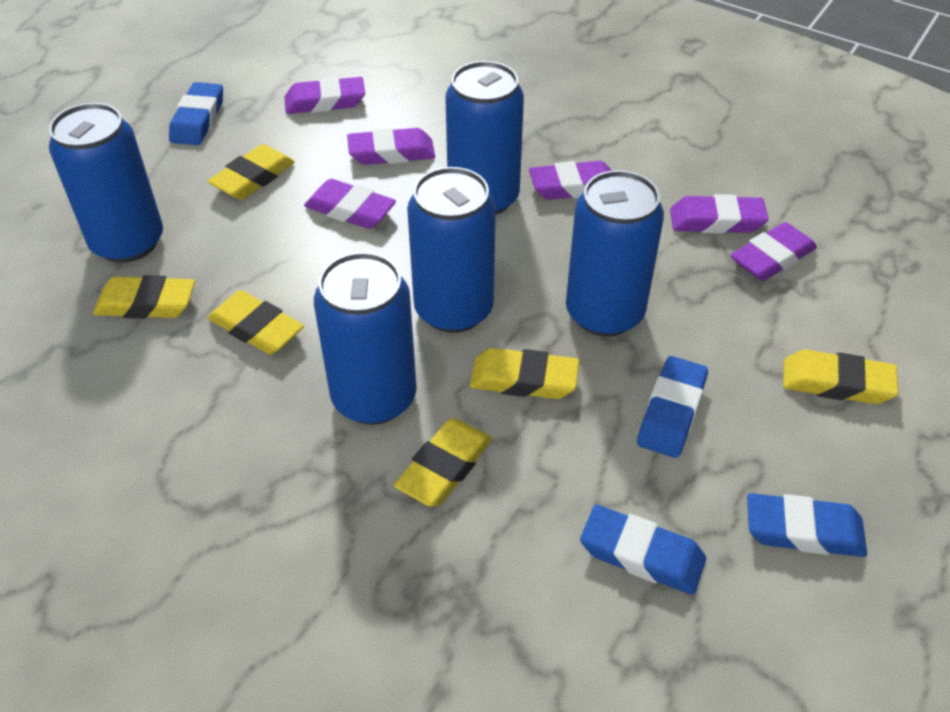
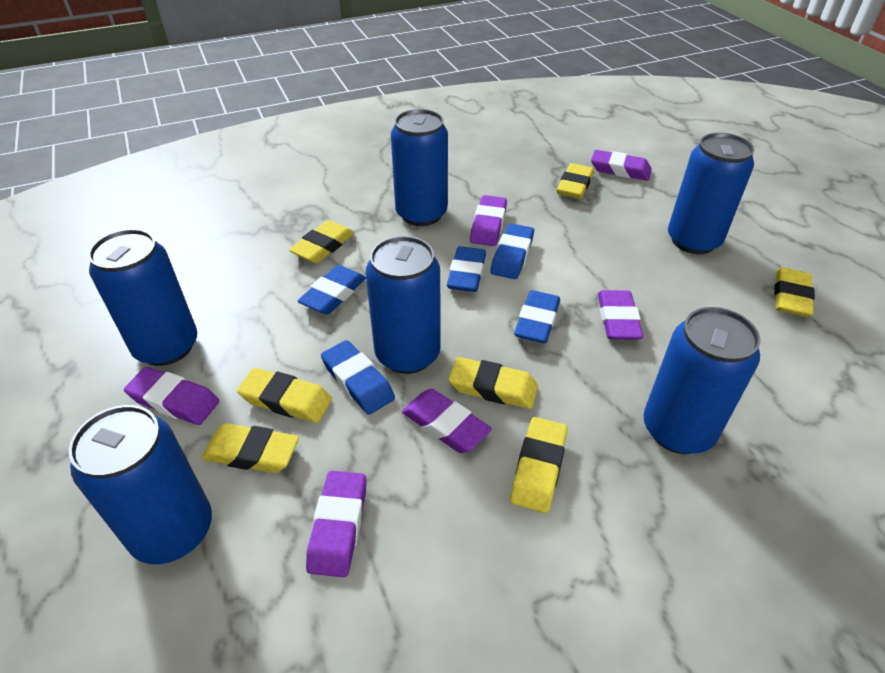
blue can: 5 -> 6
blue eraser: 4 -> 5
yellow eraser: 6 -> 7

